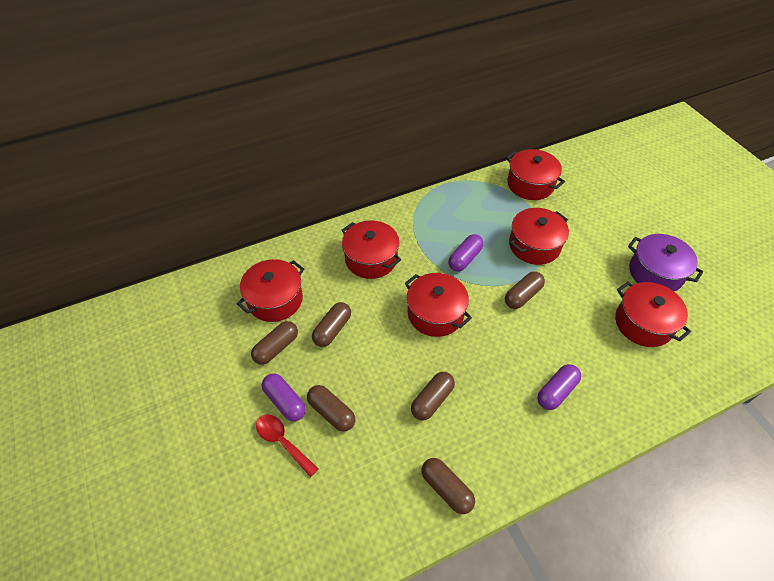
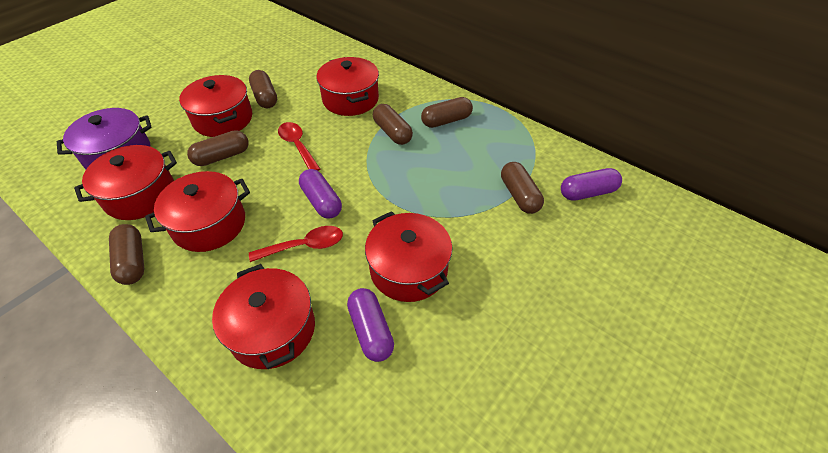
red spoon: 1 -> 2

